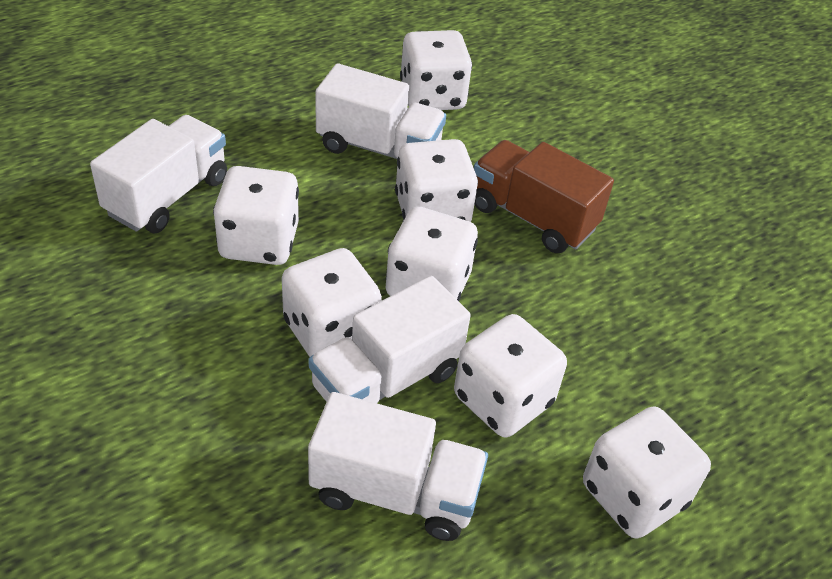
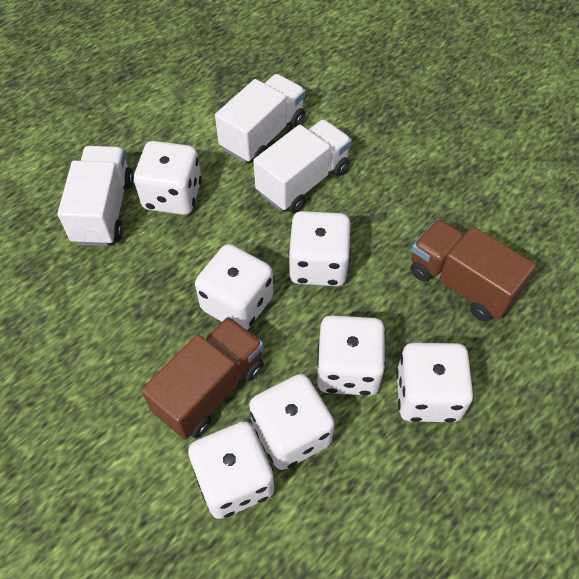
brown truck: 1 -> 2
white truck: 4 -> 3

